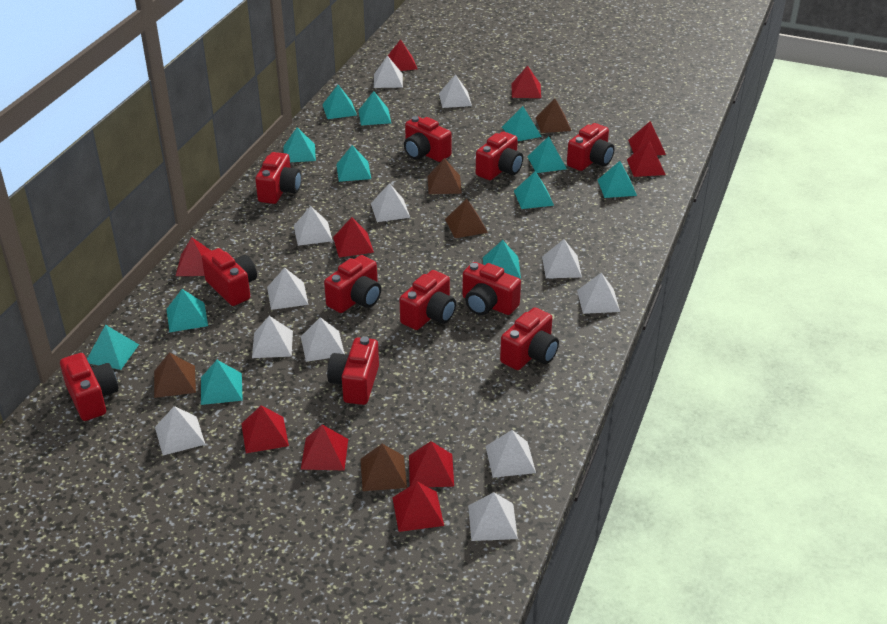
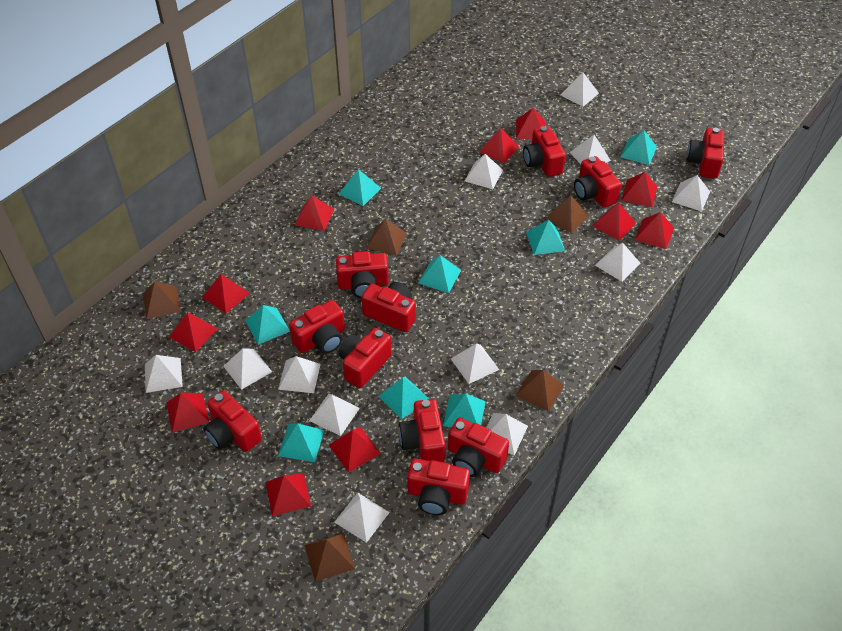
red pyramid: 10 -> 11
turquoise pyramid: 12 -> 8

